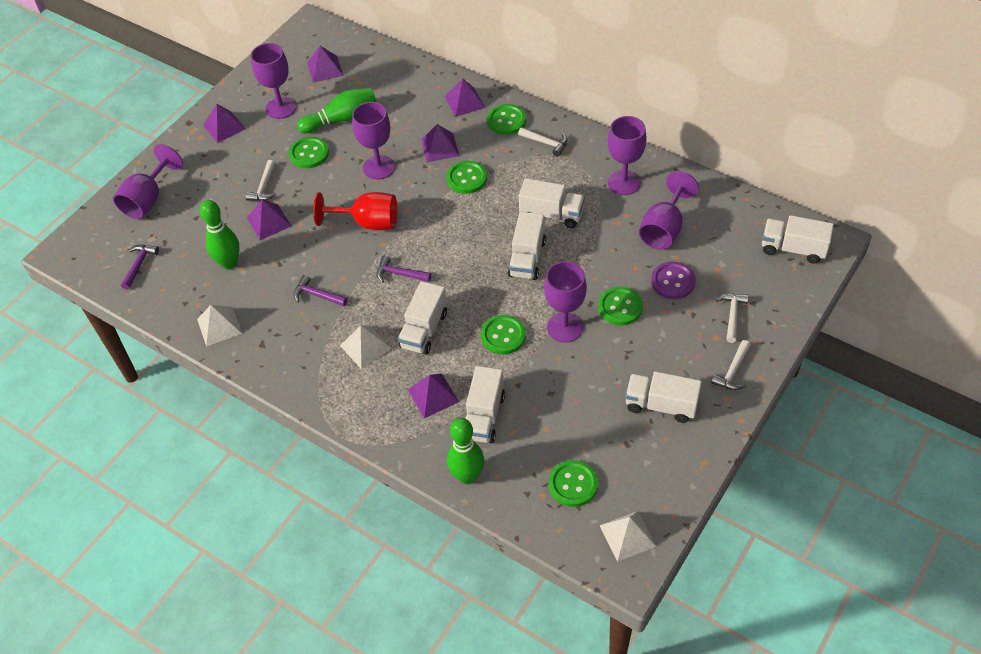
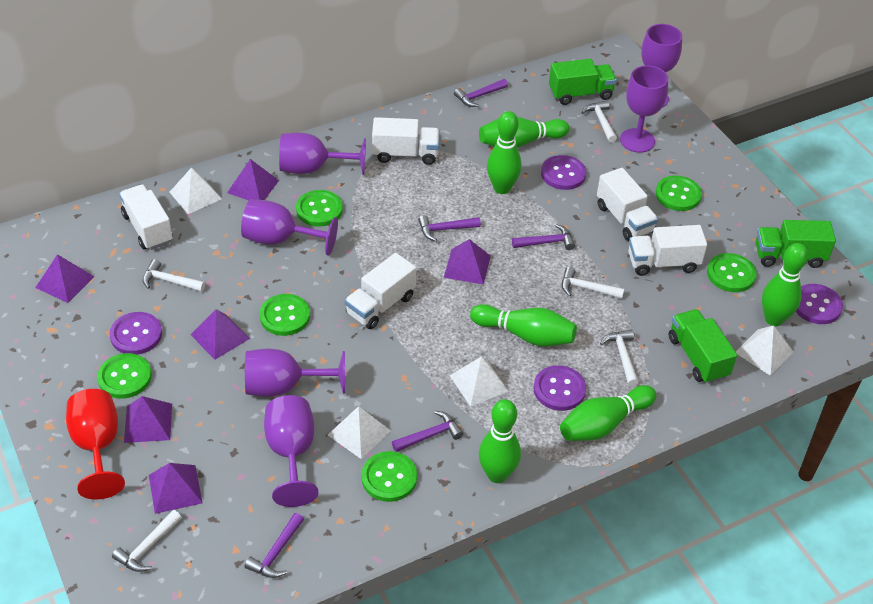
green bowling pin: 3 -> 6
green truck: 0 -> 3
purple button: 1 -> 4
purple hammer: 3 -> 5
white hammer: 4 -> 5
white pyramid: 3 -> 4
white truck: 6 -> 5

